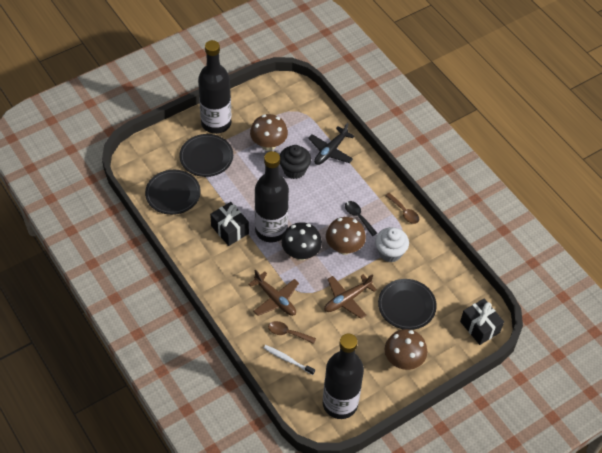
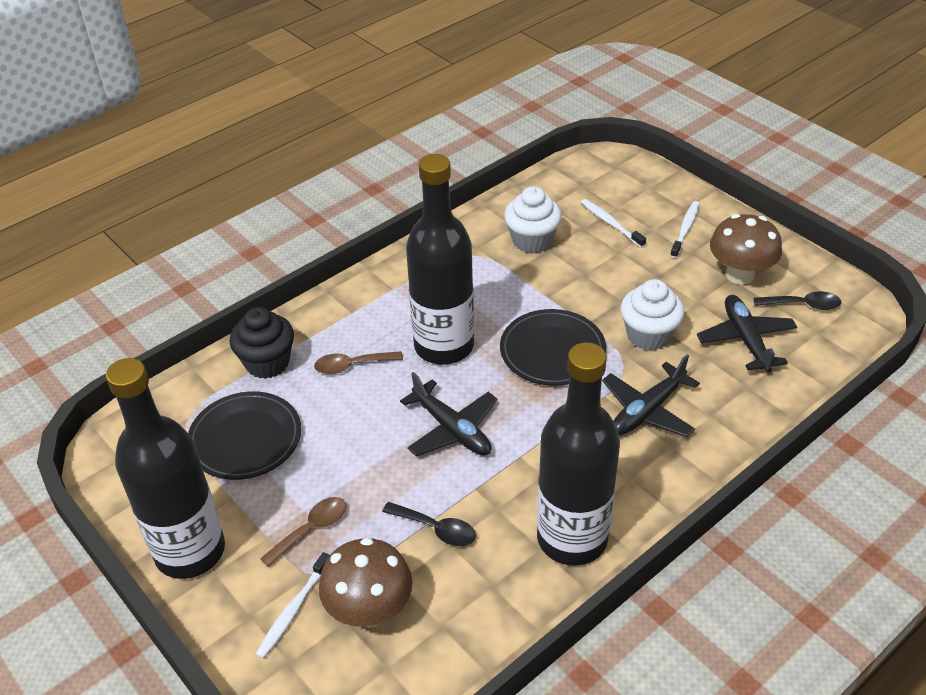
black gift: 2 -> 0
black mushroom: 1 -> 0
black plane: 1 -> 3
black plate: 3 -> 2
black spoon: 1 -> 2
brown mushroom: 3 -> 2
brown plane: 2 -> 0
white cupcake: 1 -> 2
white toothbrush: 1 -> 3

